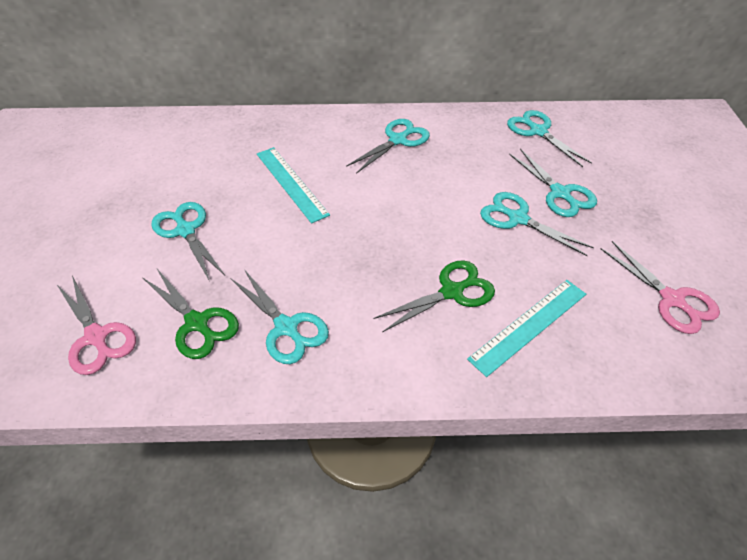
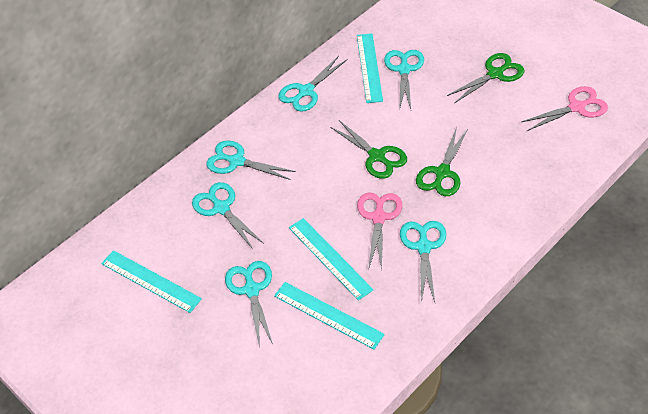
green scissors: 2 -> 3
turquoise ruler: 2 -> 4

